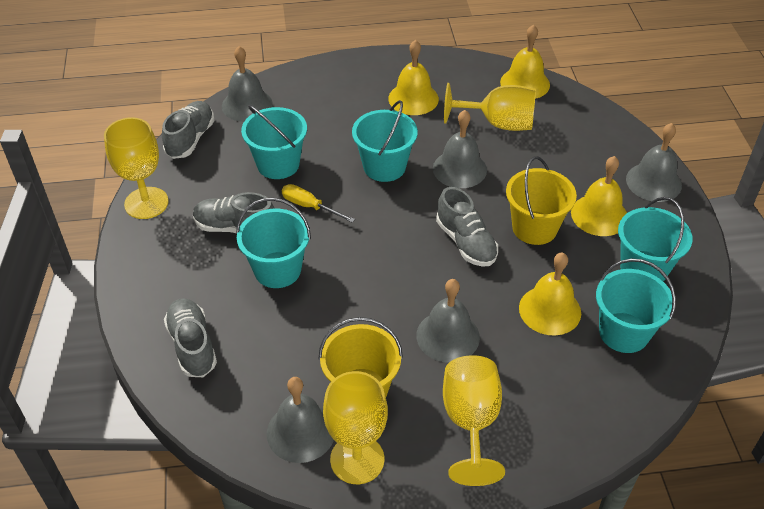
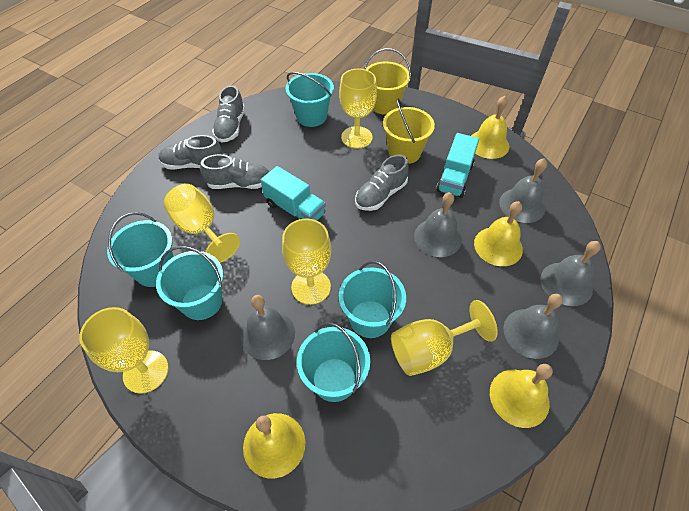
turquoise truck: 0 -> 2
yellow goblet: 4 -> 5
yellow screwdriver: 1 -> 0

